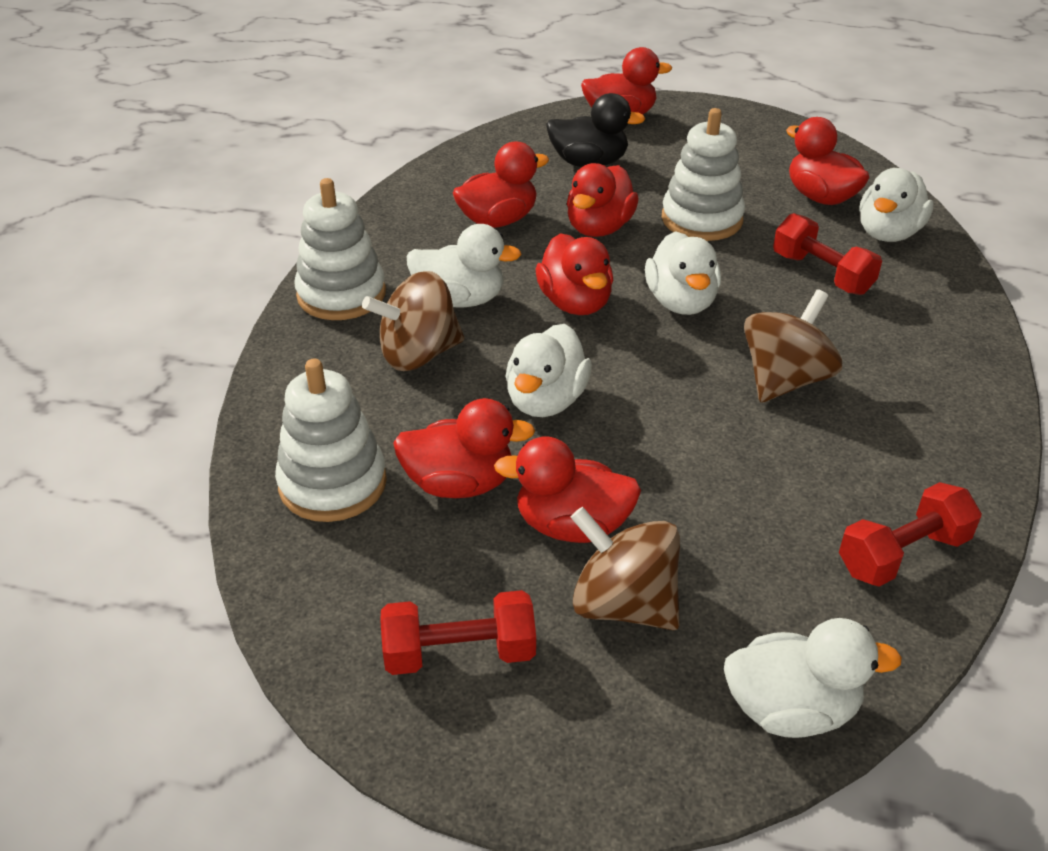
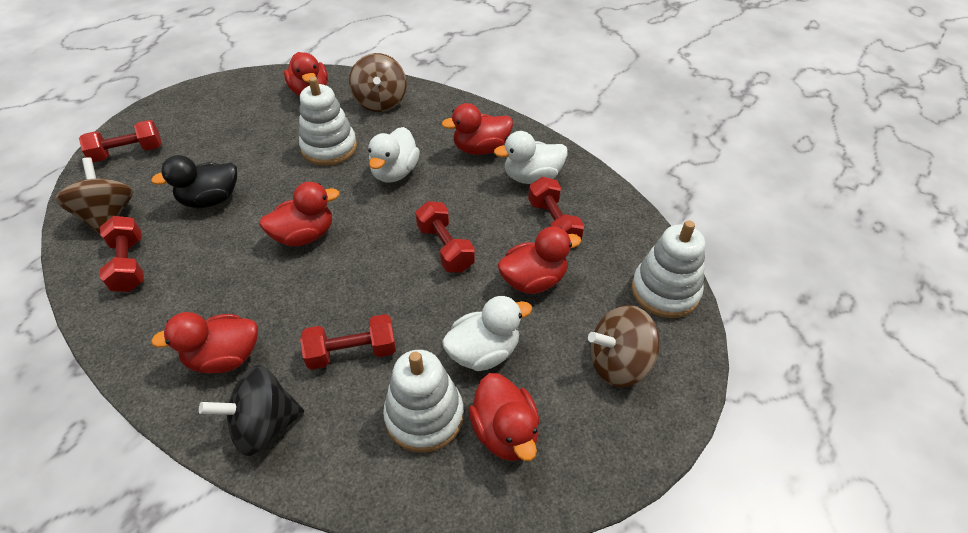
black spinning top: 0 -> 1
red duck: 7 -> 6
red dumbbell: 3 -> 5
white duck: 5 -> 3

